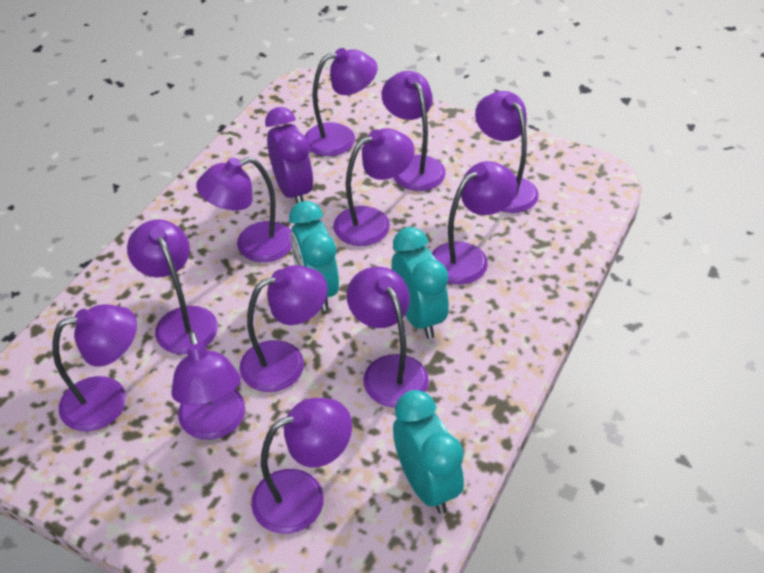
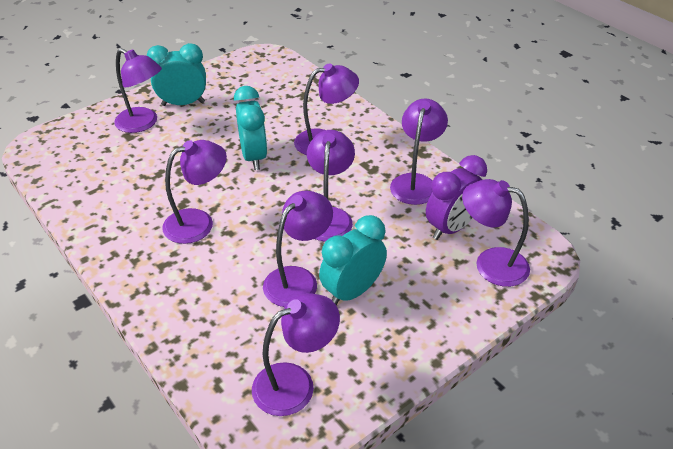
purple lamp: 12 -> 8

